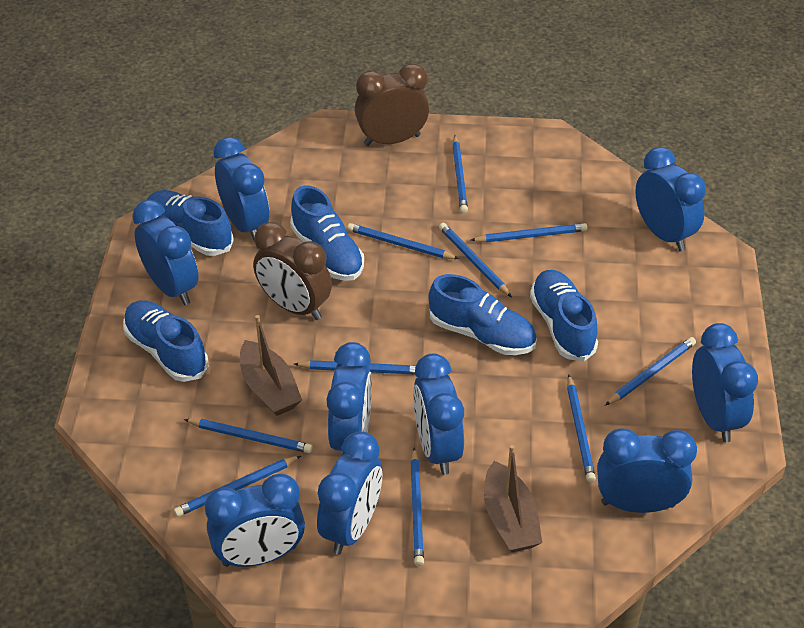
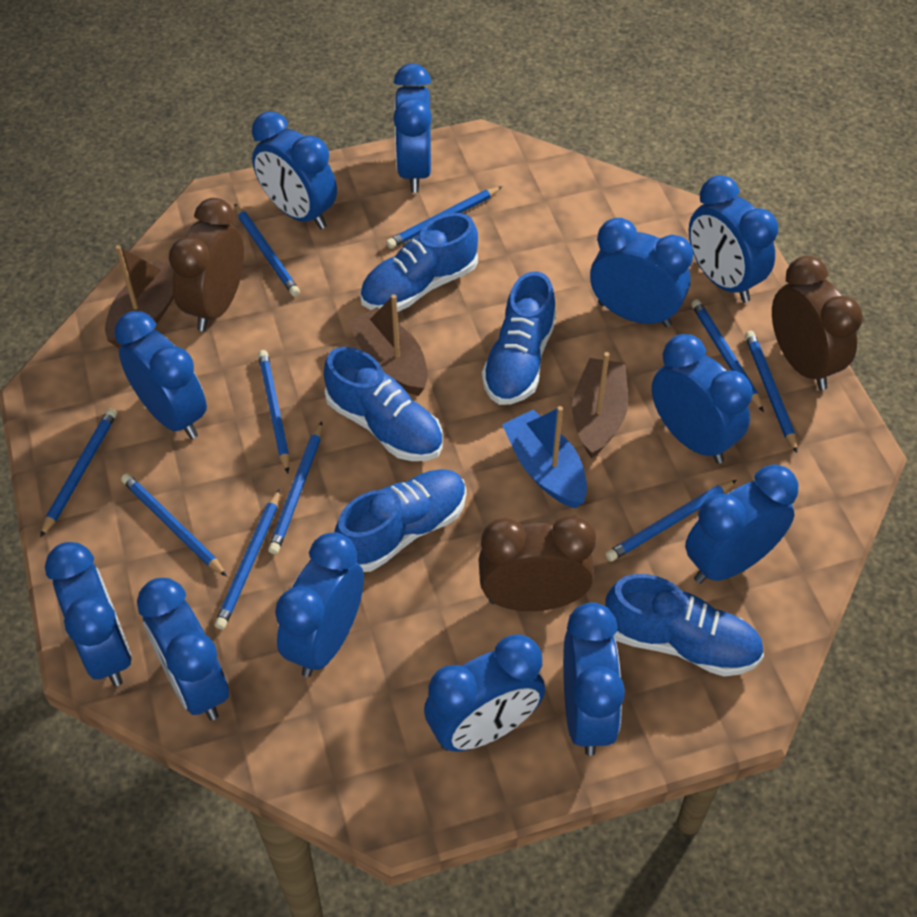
blue boat: 0 -> 1
blue clock: 9 -> 12
brown boat: 2 -> 3
brown clock: 2 -> 3

